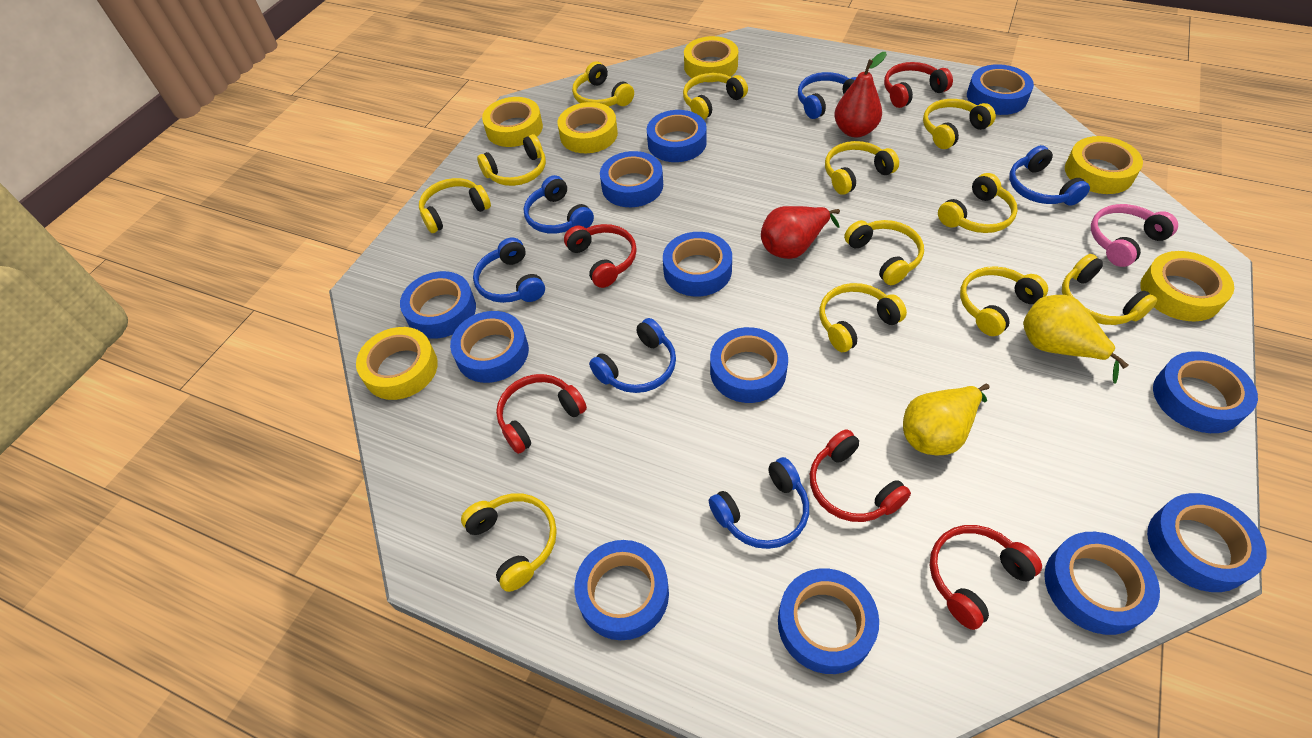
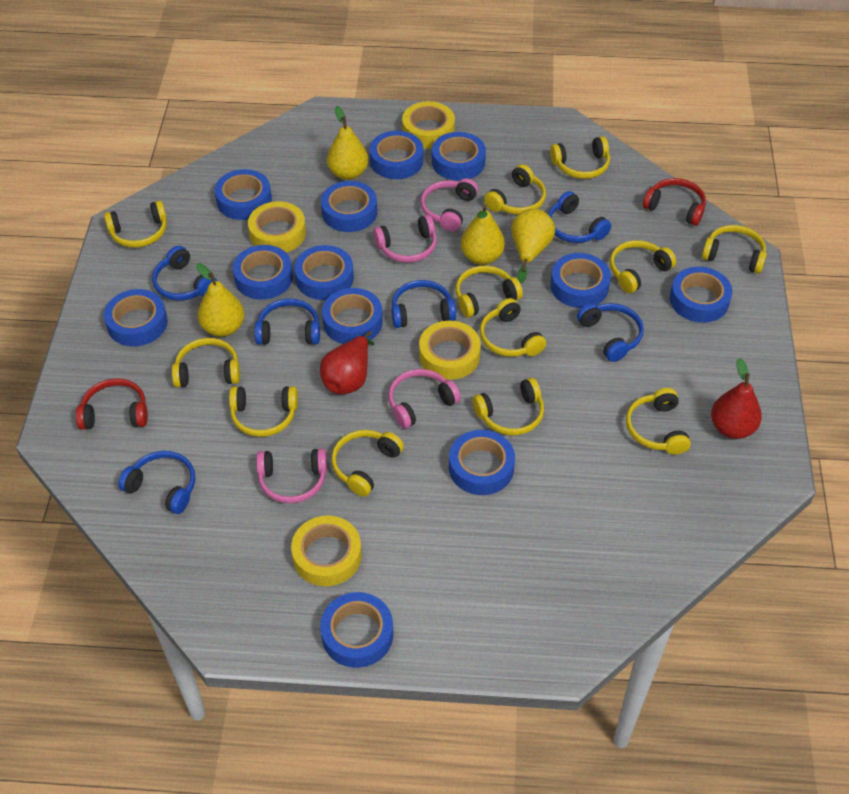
pink headphones: 1 -> 4
red headphones: 5 -> 2
yellow pear: 2 -> 4
yellow tape: 6 -> 4

